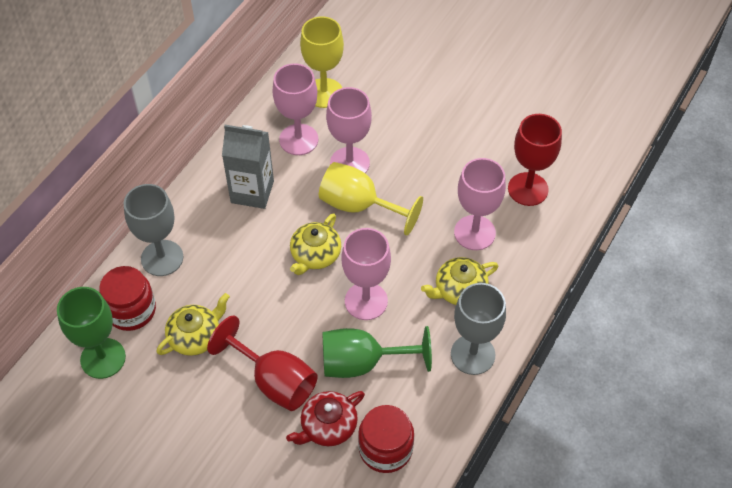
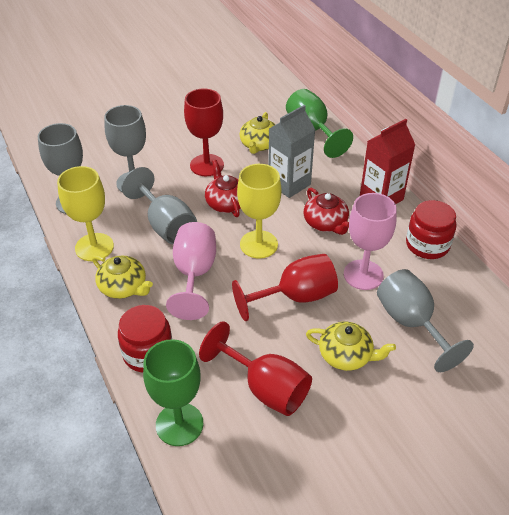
grey goblet: 2 -> 4
pink goblet: 4 -> 2
red carton: 0 -> 1
red goblet: 2 -> 3
red teapot: 1 -> 2

